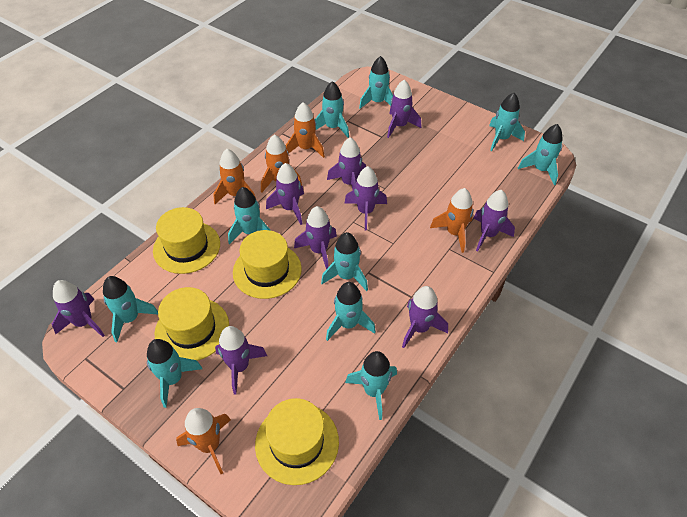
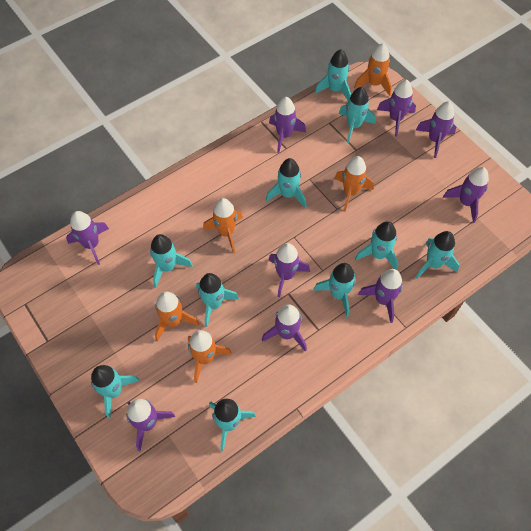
yellow hat: 4 -> 0

